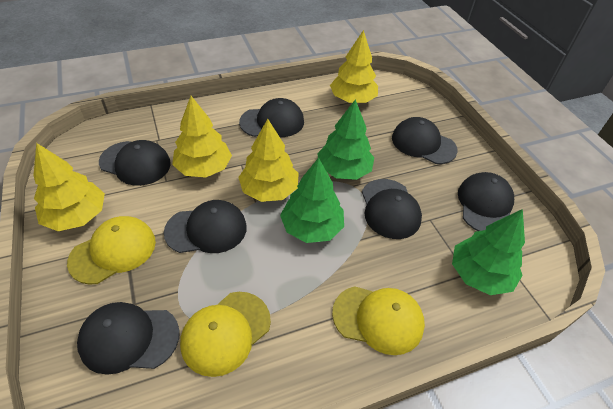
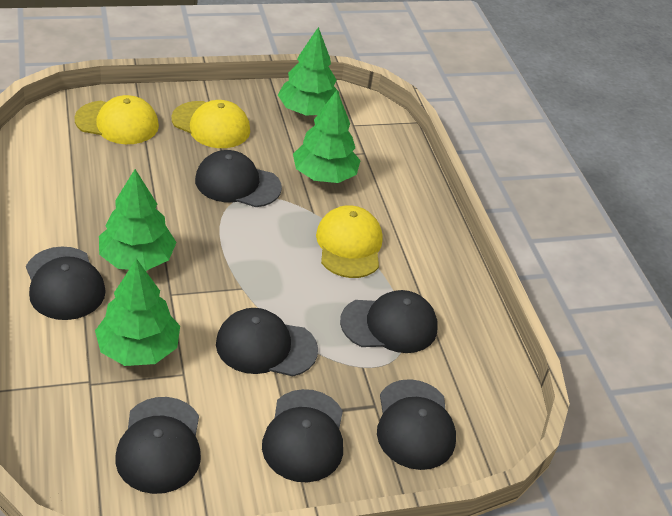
green tree: 3 -> 4
yellow tree: 4 -> 0

